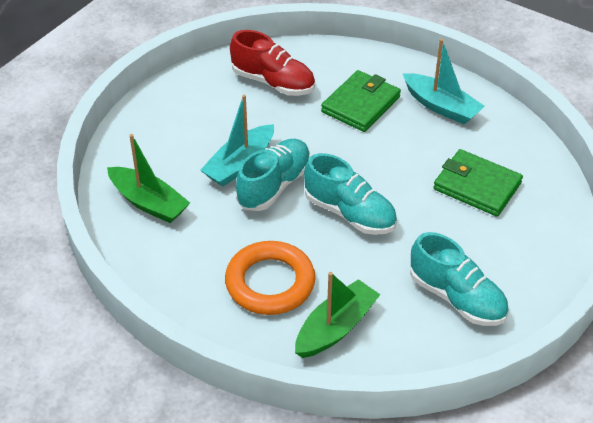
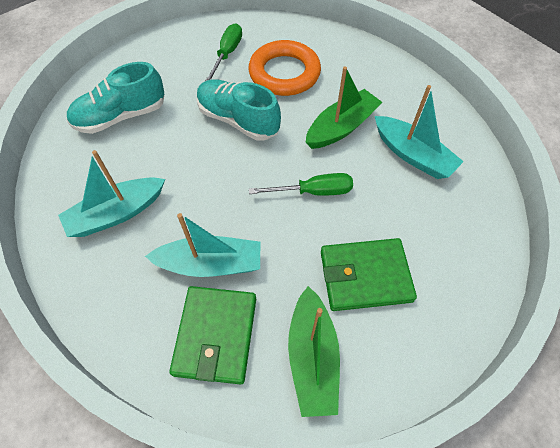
green screwdriver: 0 -> 2
red shoe: 1 -> 0
turquoise boat: 2 -> 3
turquoise shoe: 3 -> 2

